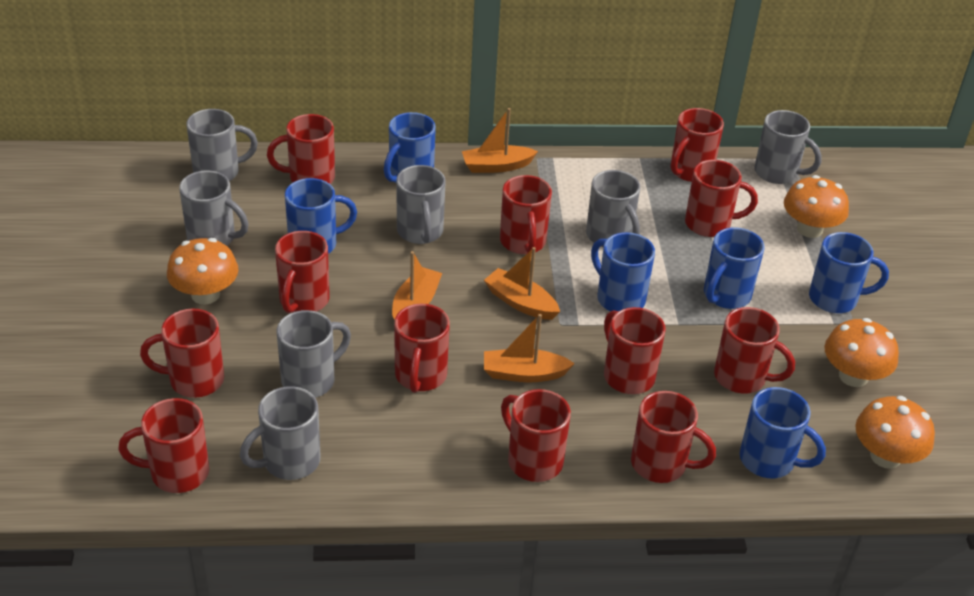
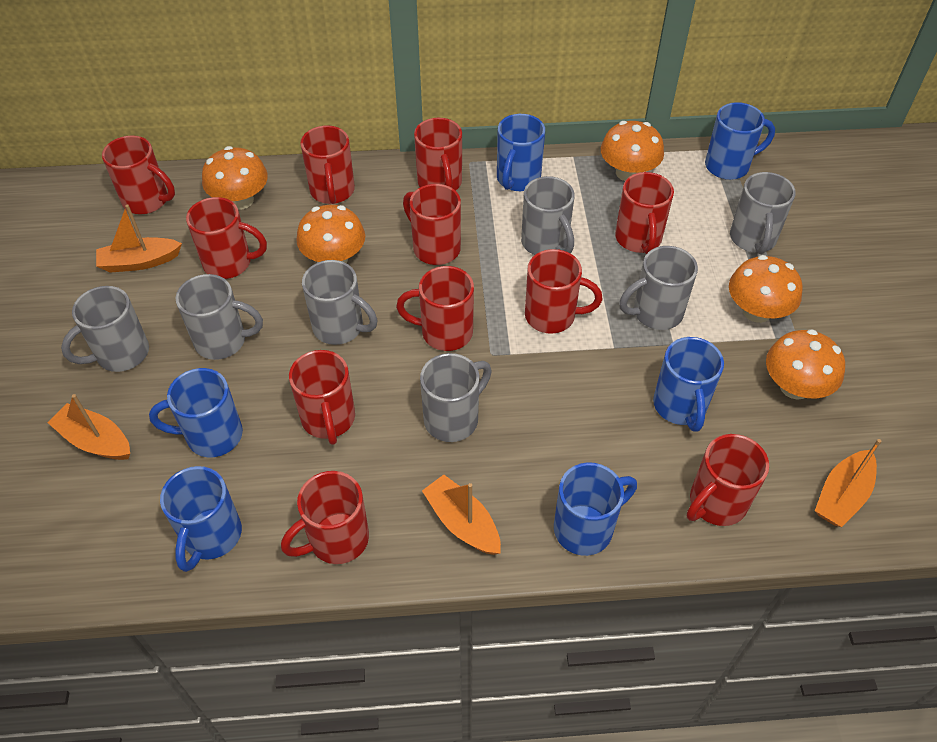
orange mushroom: 4 -> 5
red mug: 12 -> 11

